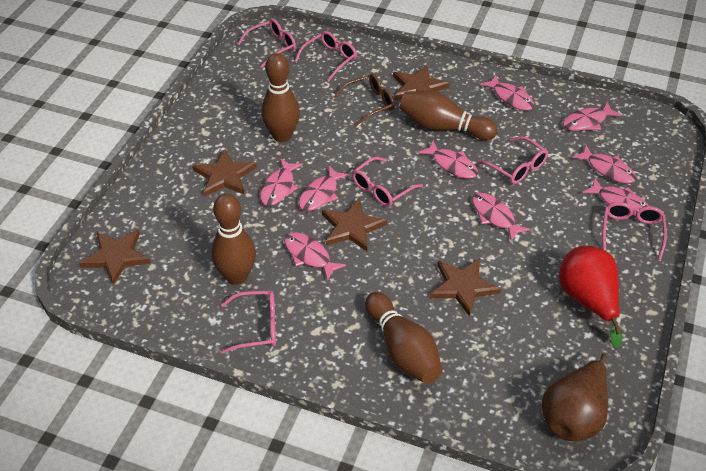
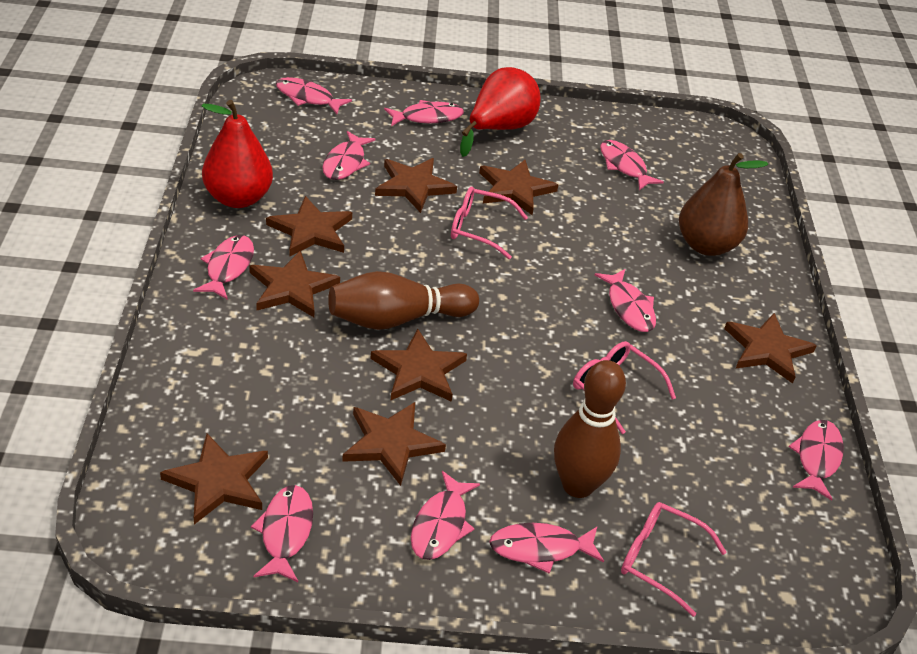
brown bowling pin: 4 -> 2
brown glasses: 1 -> 0
brown star: 5 -> 8
pink fish: 9 -> 10
pink glasses: 6 -> 3
red pear: 1 -> 2

